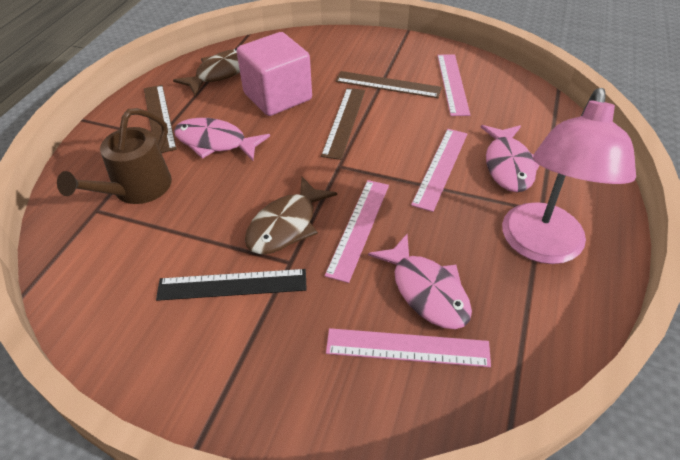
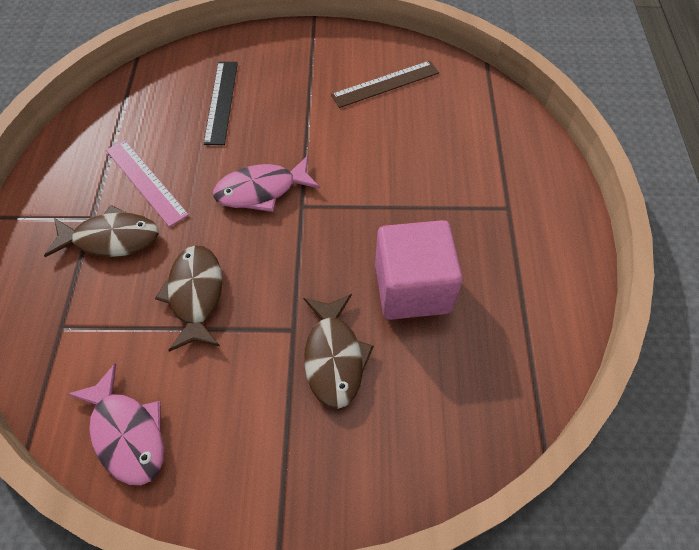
brown fish: 2 -> 3
brown ruler: 3 -> 1
brown watering can: 1 -> 0
pink fish: 3 -> 2
pink lamp: 1 -> 0
pink ruler: 4 -> 1

